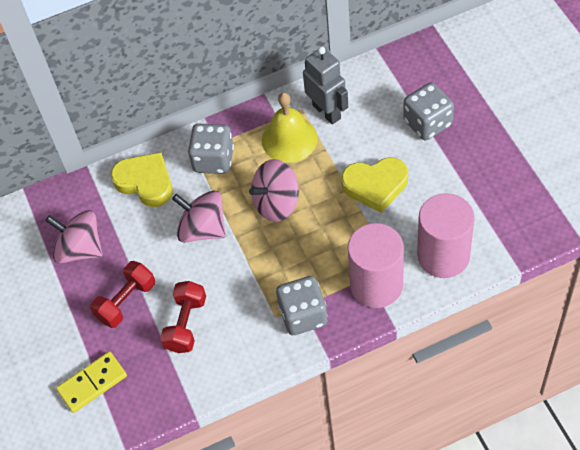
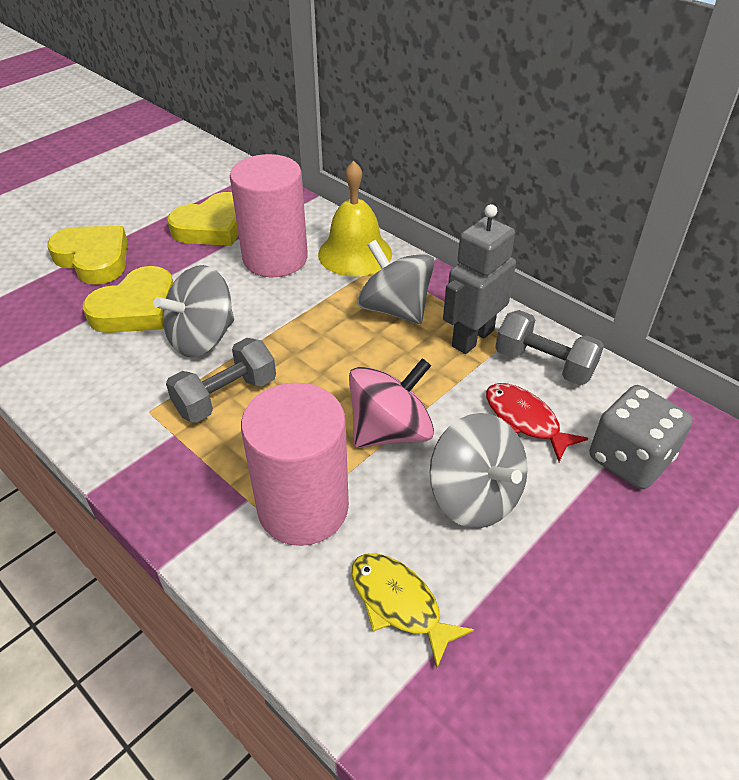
grey dice: 3 -> 1
grey dumbbell: 0 -> 2
grey spinning top: 0 -> 3
pink spinning top: 3 -> 1
red dumbbell: 2 -> 0
red fish: 0 -> 1
yellow domino: 1 -> 0
yellow fish: 0 -> 1
yellow heart: 2 -> 3

